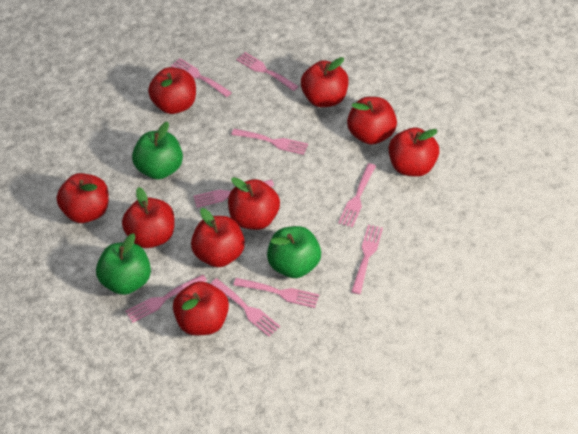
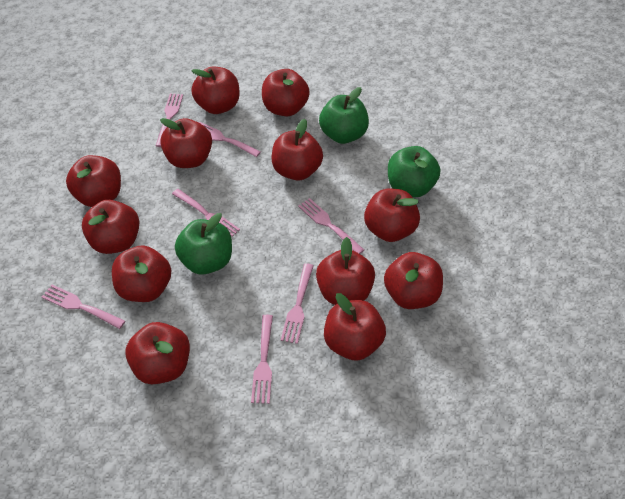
pink fork: 9 -> 7
red apple: 9 -> 12

